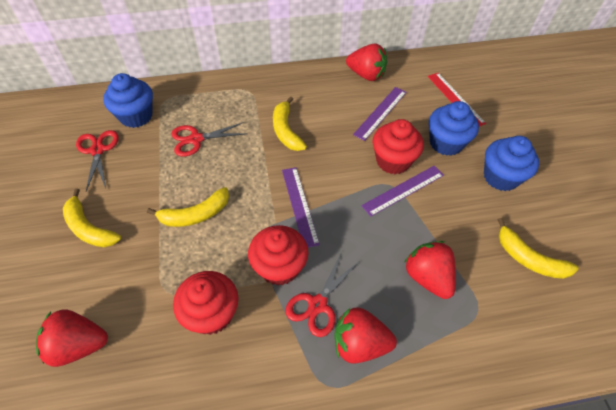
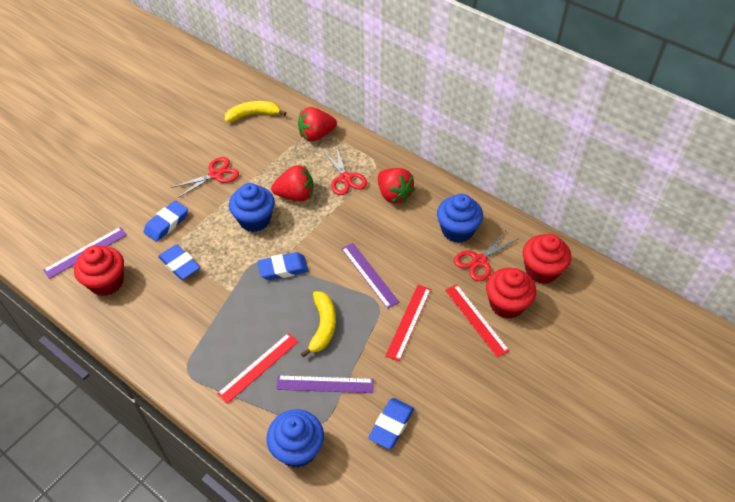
blue eraser: 0 -> 4
red ruler: 1 -> 3
red strawberry: 4 -> 3
yellow banana: 4 -> 2

